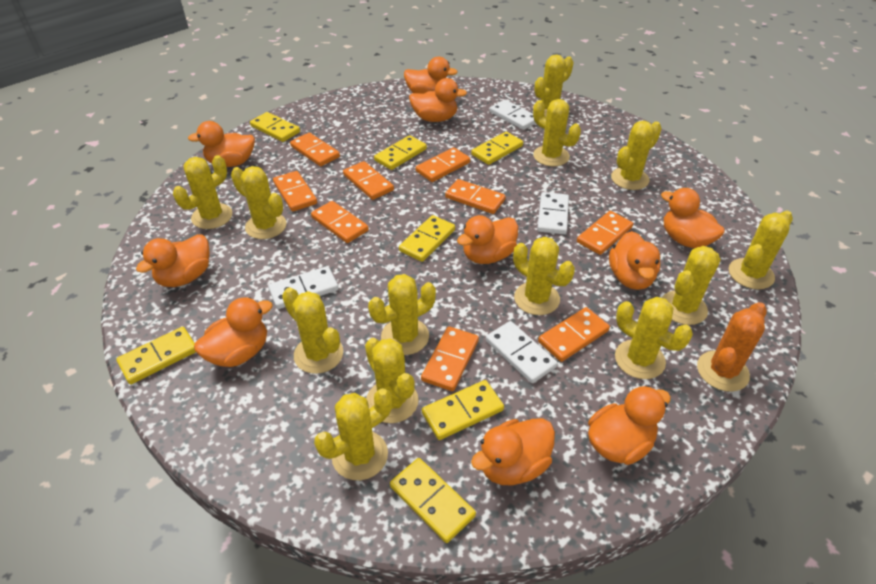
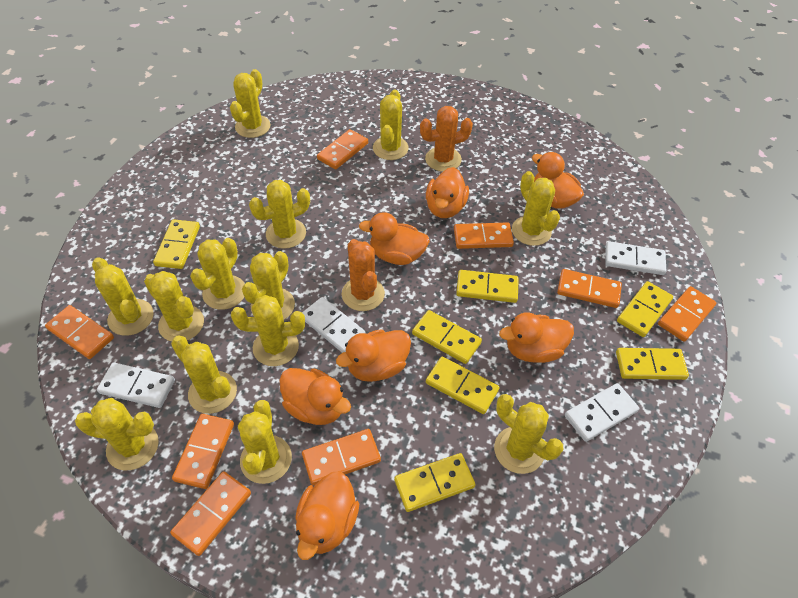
orange cactus: 1 -> 2
orange domino: 9 -> 8
orange duck: 10 -> 7

